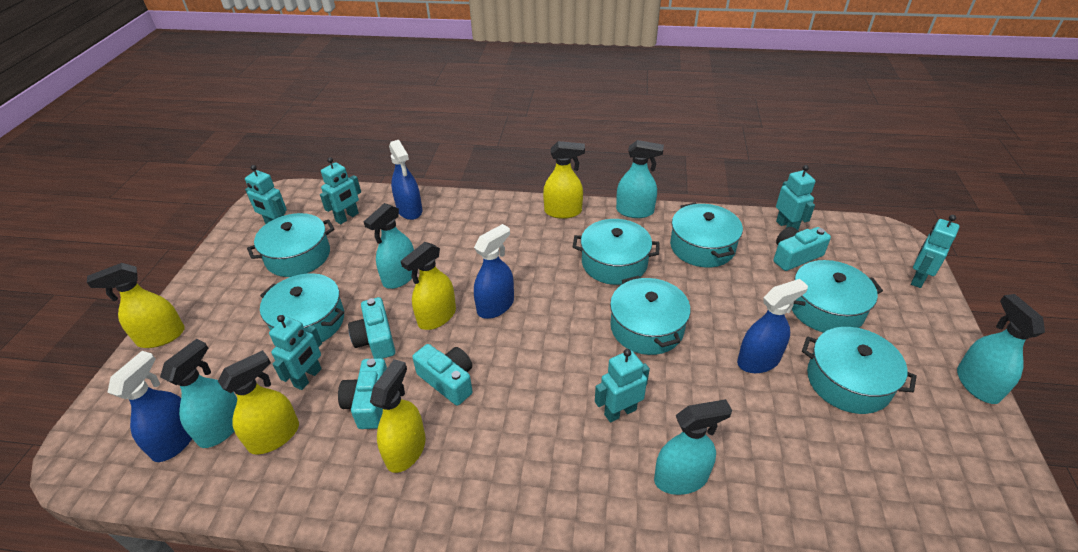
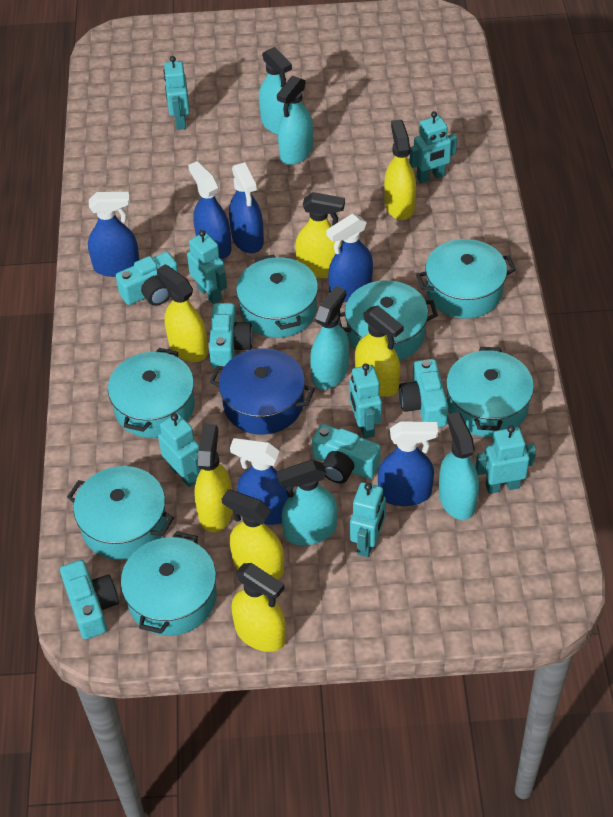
blue pot: 0 -> 1
blue spray bottle: 4 -> 6
turquoise camera: 4 -> 5
turquoise robot: 6 -> 7
yellow spray bottle: 5 -> 7

